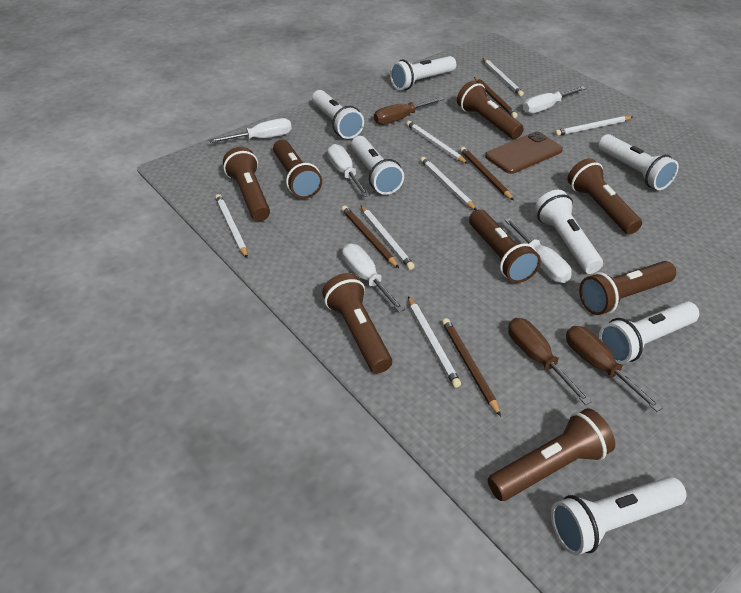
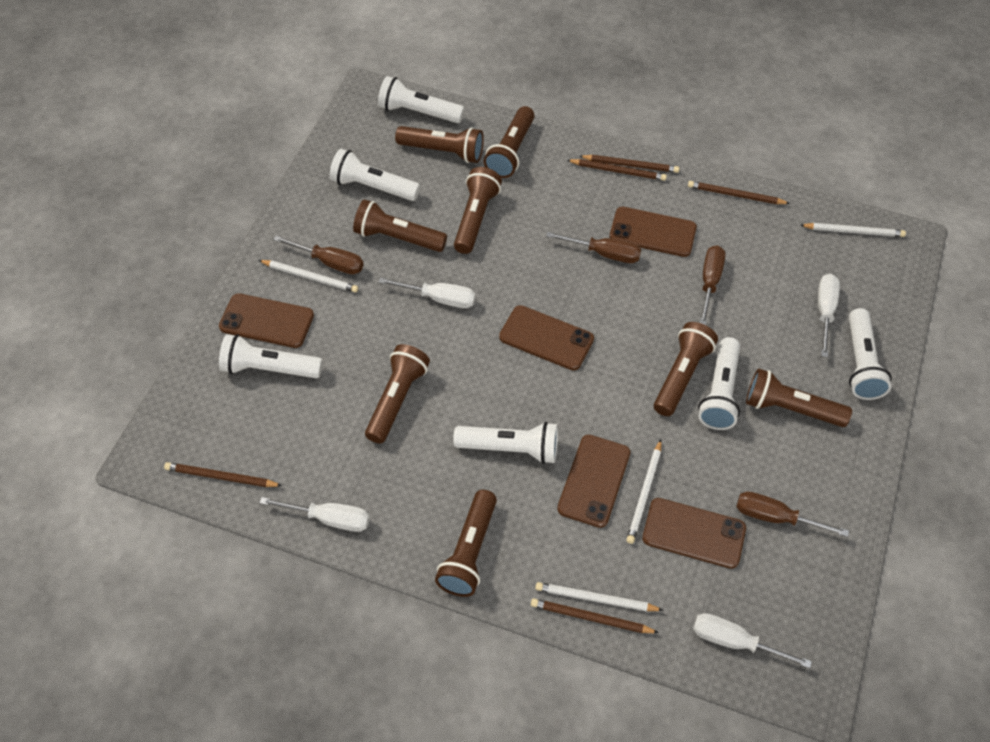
brown pencil: 4 -> 5
brown phone: 1 -> 5
brown screwdriver: 3 -> 4
white flashlight: 7 -> 6
white pencil: 7 -> 4
white screwdriver: 5 -> 4

